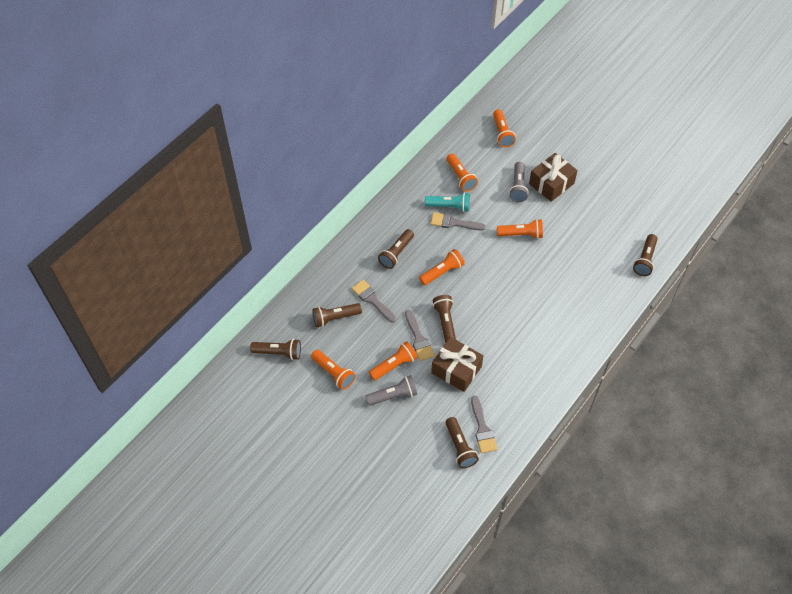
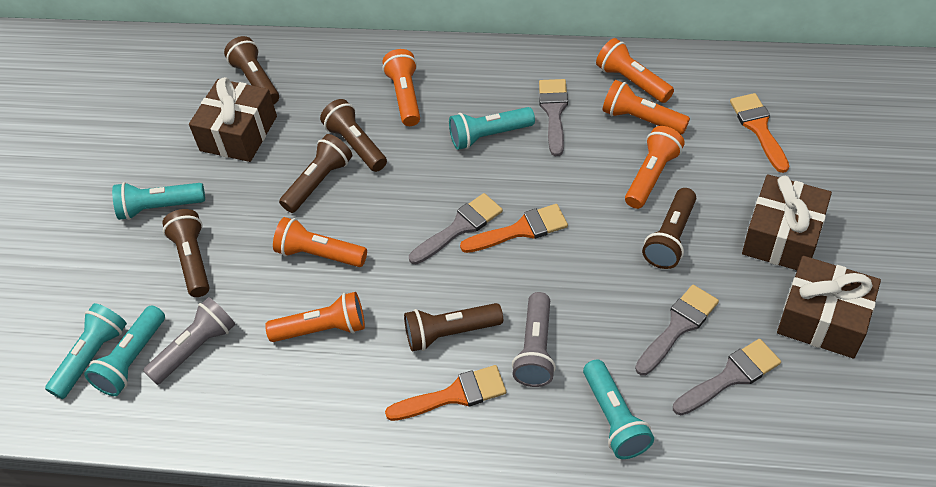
brown gift: 2 -> 3
orange brush: 0 -> 3
turquoise flashlight: 1 -> 5

